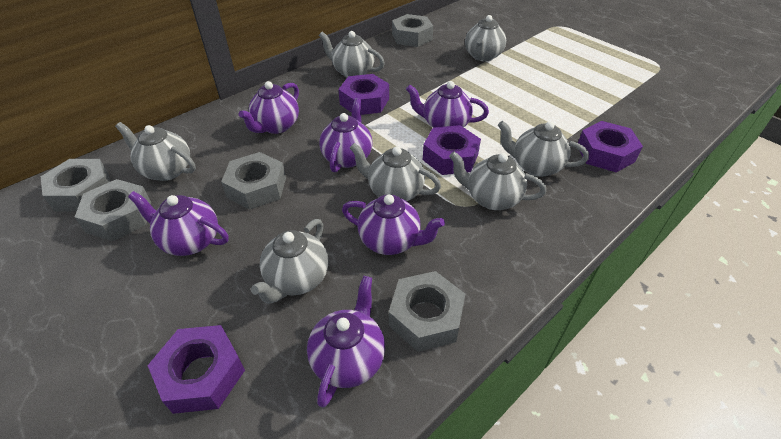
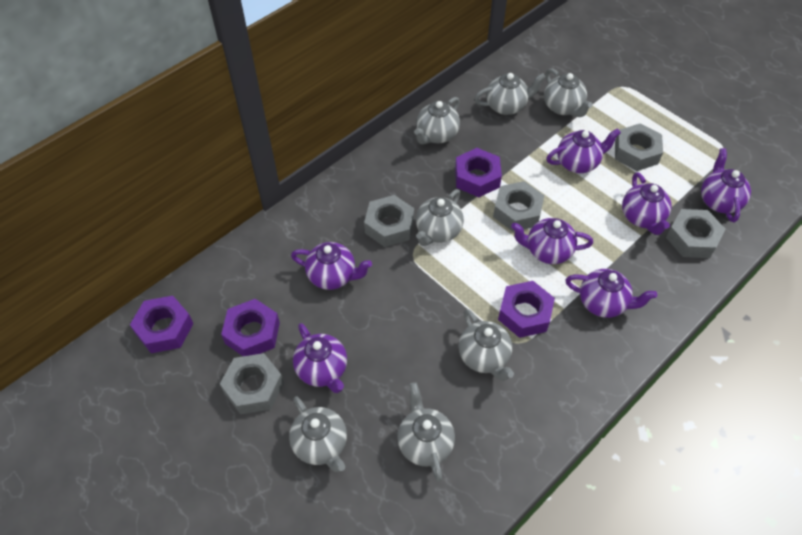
purple teapot: 6 -> 7

